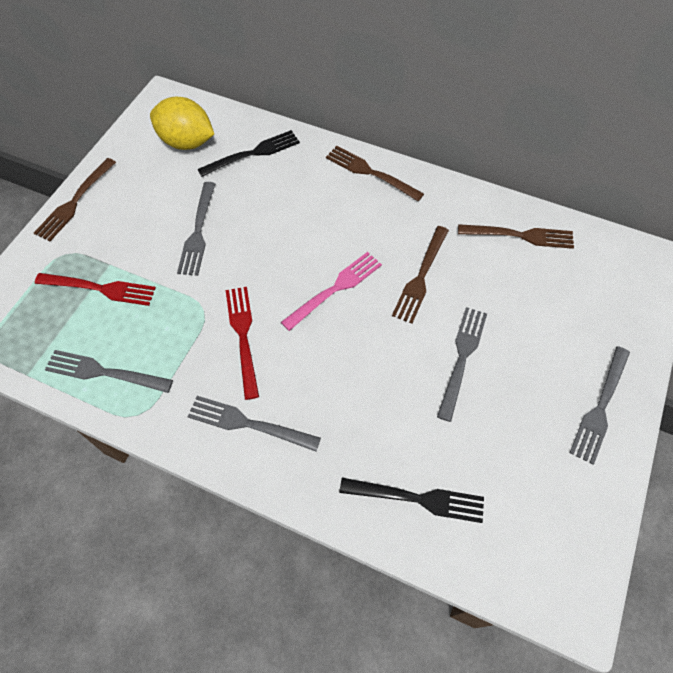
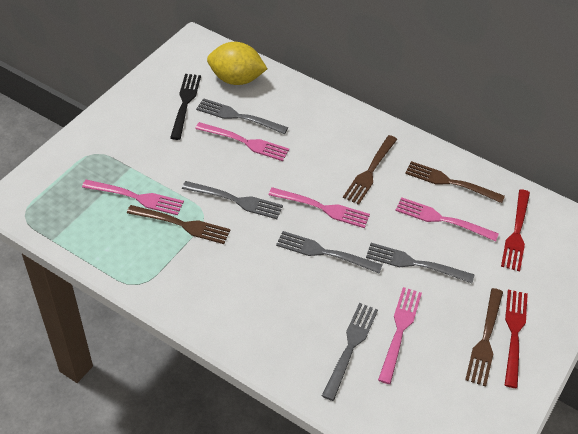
black fork: 2 -> 1
pink fork: 1 -> 5

